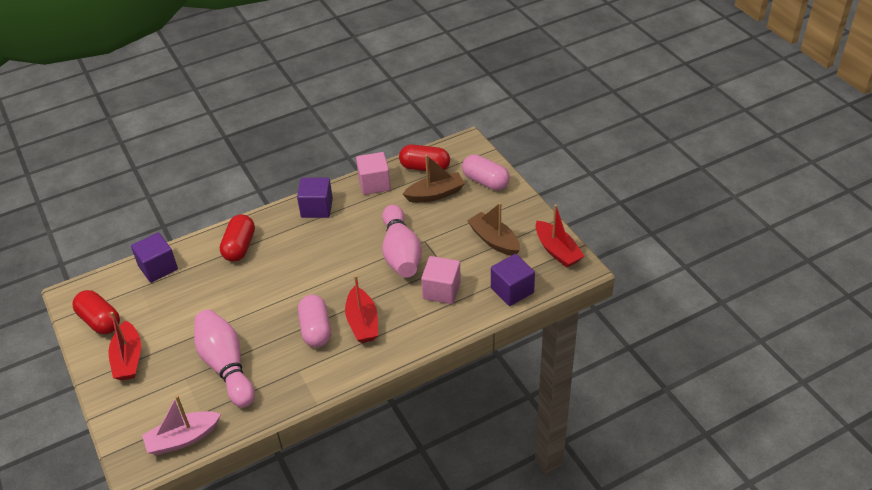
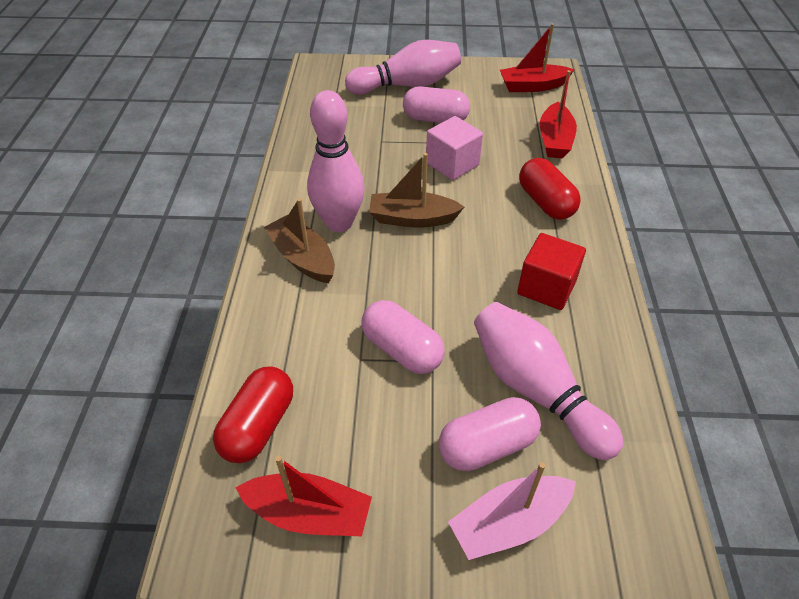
pink bowling pin: 2 -> 3
pink capsule: 2 -> 3
pink cube: 2 -> 1
purple cube: 3 -> 0
red capsule: 3 -> 2
red cube: 0 -> 1

